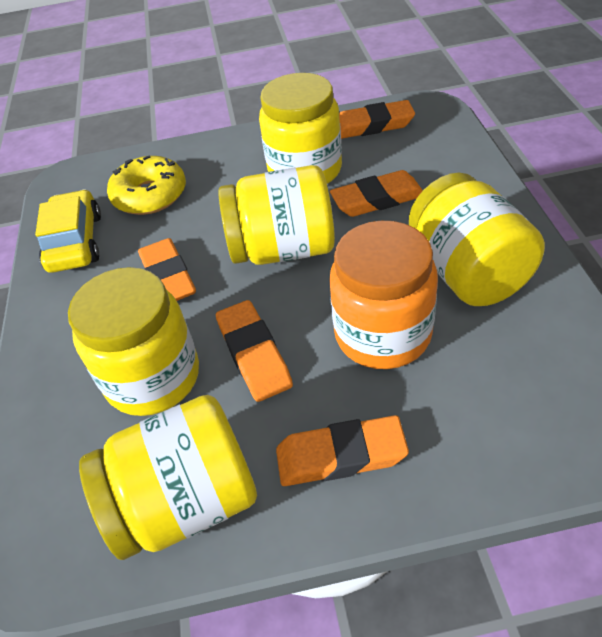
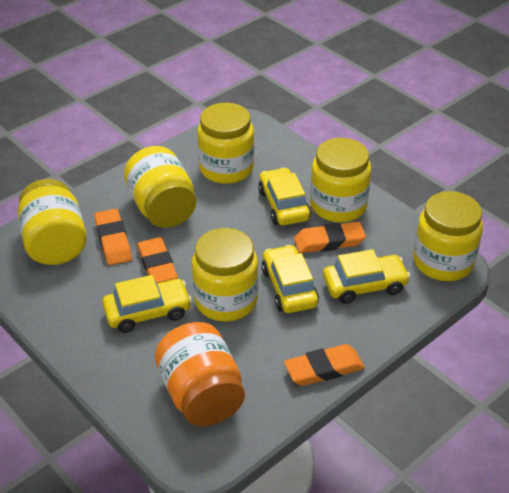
orange eraser: 5 -> 4
yellow car: 1 -> 4
yellow donut: 1 -> 0
yellow jar: 5 -> 6

